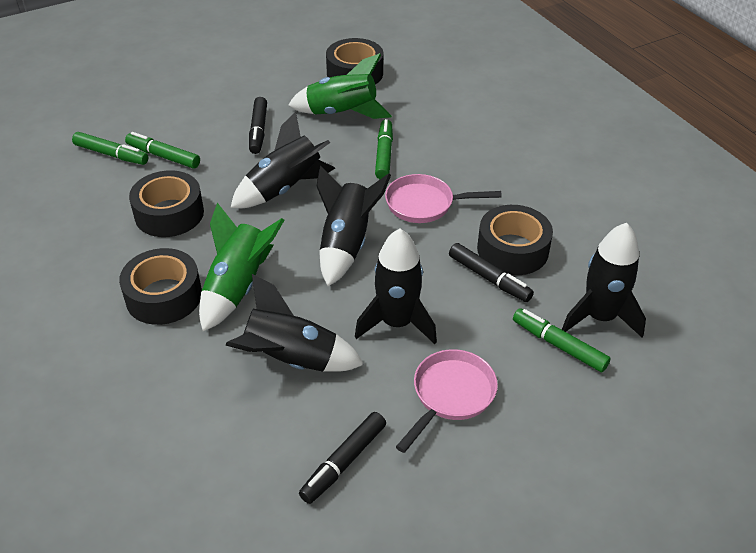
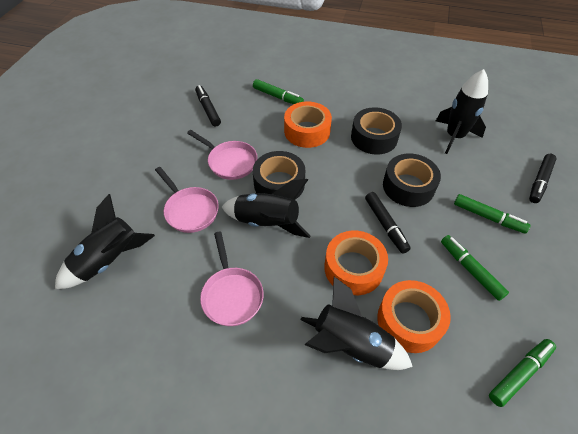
black rocket: 5 -> 4
black tape: 4 -> 3
green rocket: 2 -> 0
orange tape: 0 -> 3
pink pan: 2 -> 3

